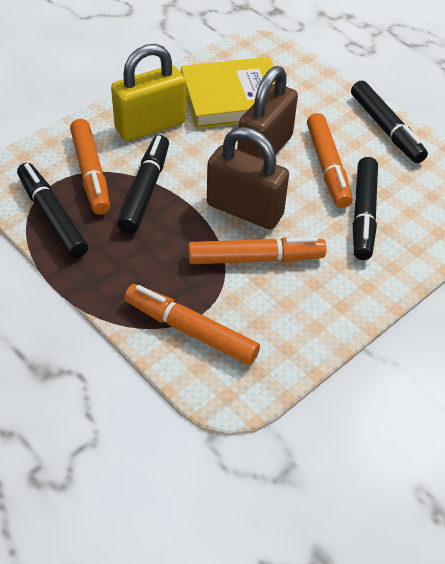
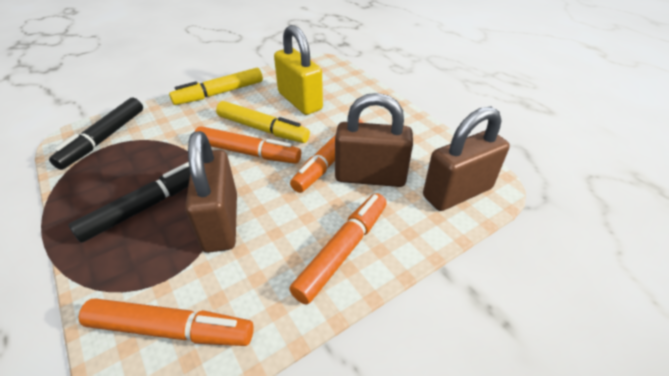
black marker: 4 -> 2
brown padlock: 2 -> 3
yellow book: 1 -> 0
yellow marker: 0 -> 2

